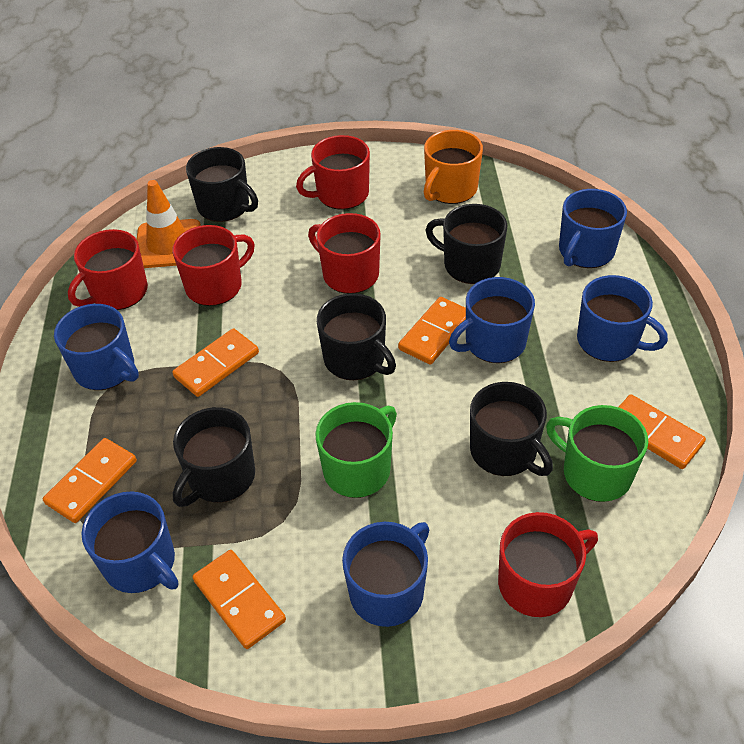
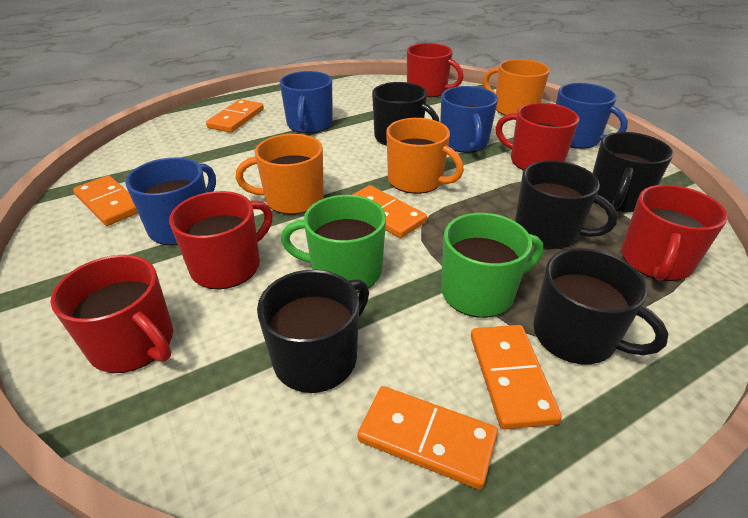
blue mug: 6 -> 4
orange mug: 1 -> 3
orange traffic cone: 1 -> 0

